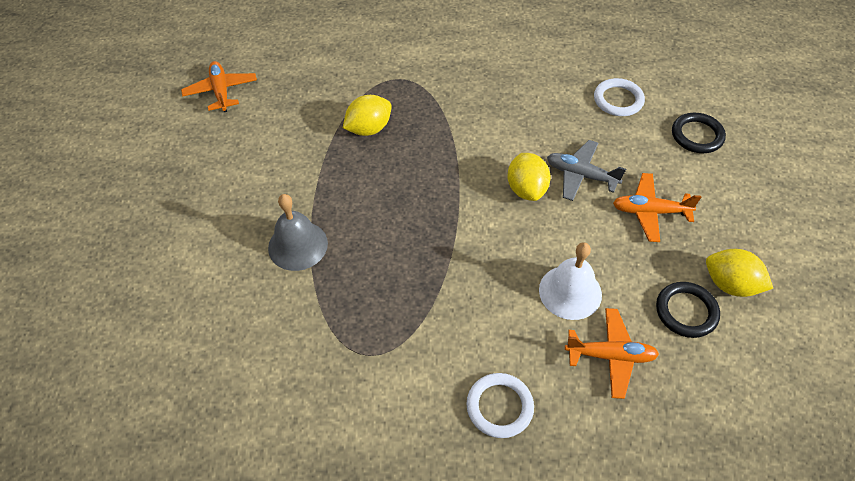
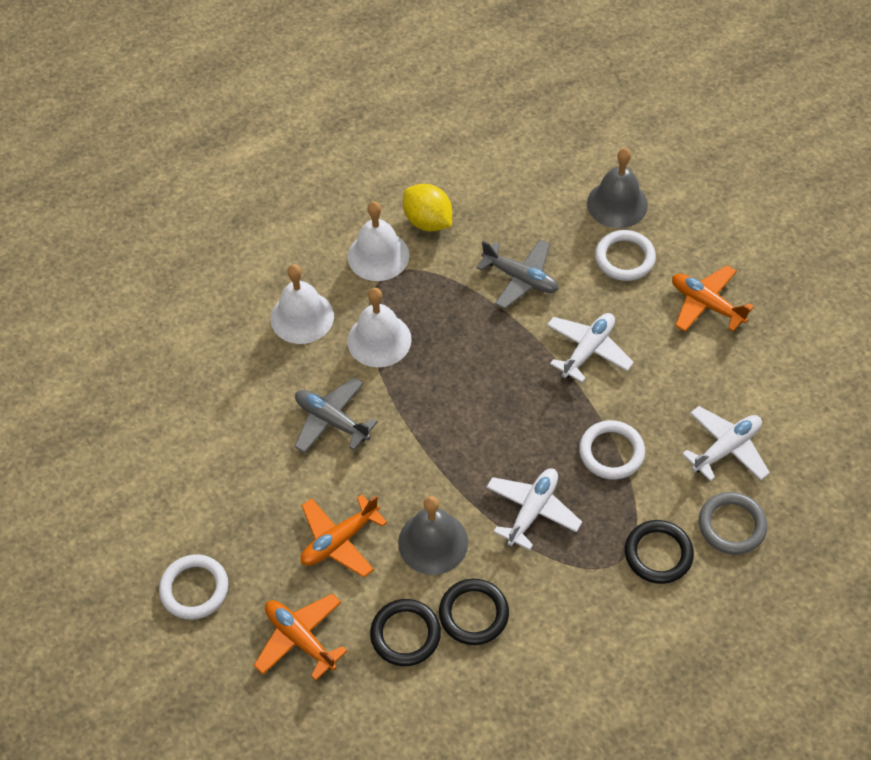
black ring: 2 -> 3
grey bell: 1 -> 2
grey plane: 1 -> 2
grey ring: 0 -> 1
white bell: 1 -> 3
white plane: 0 -> 3
white ring: 2 -> 3
yellow lemon: 3 -> 1

